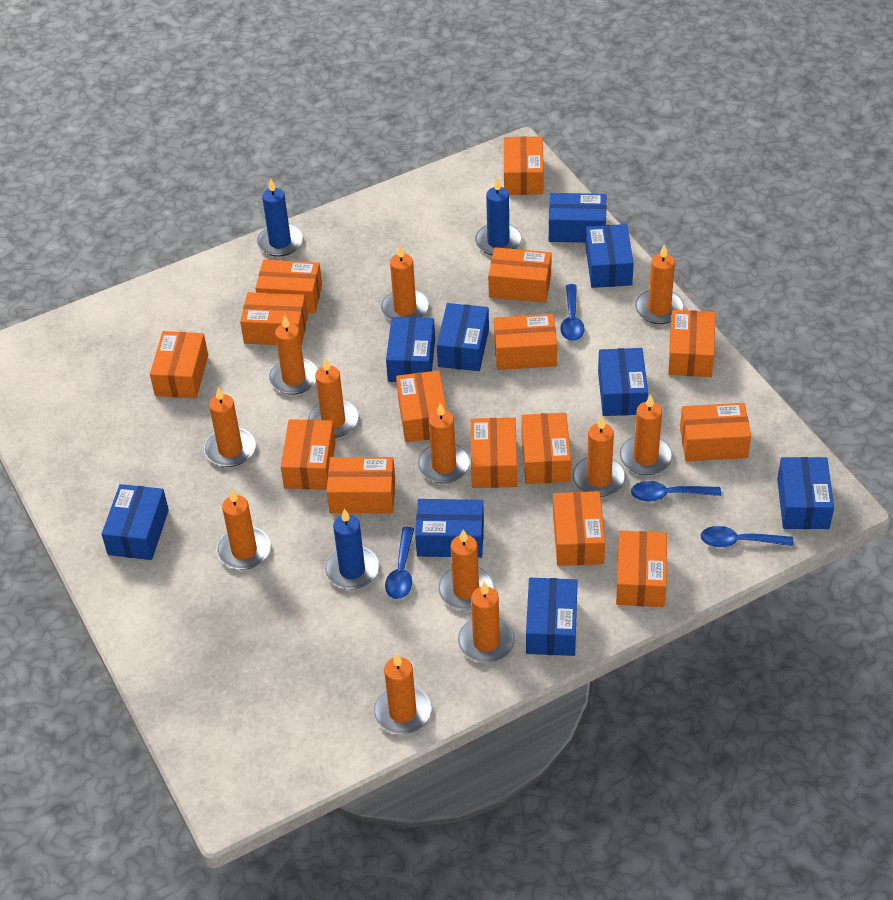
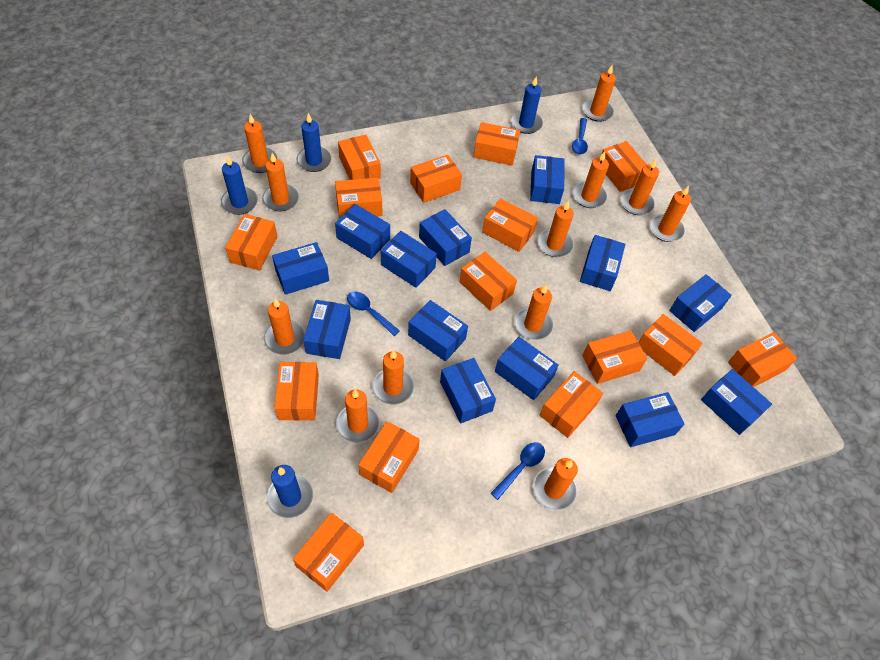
blue box: 9 -> 13
blue candle: 3 -> 4
blue spoon: 4 -> 3

